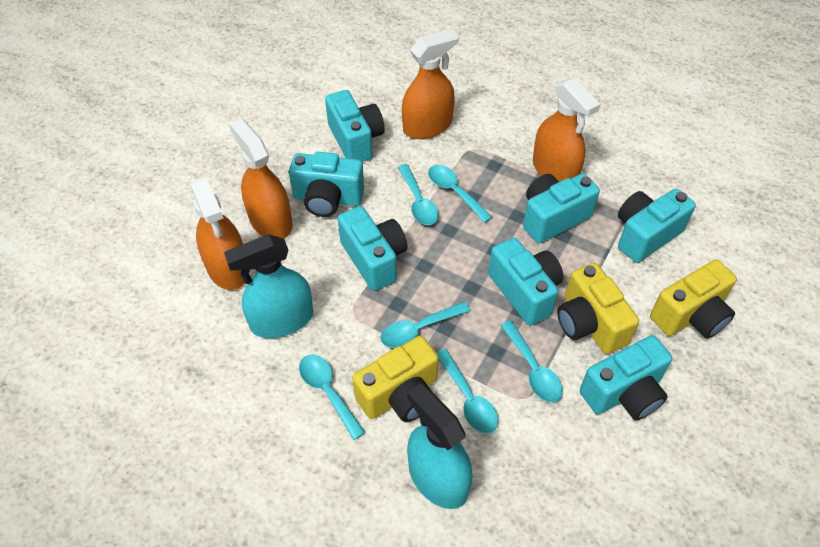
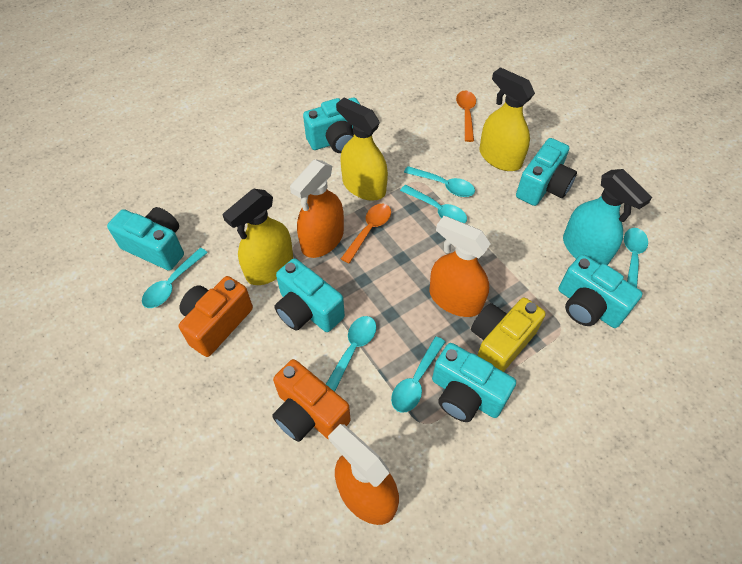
orange camera: 0 -> 2
orange spoon: 0 -> 2
orange spray bottle: 4 -> 3
turquoise camera: 7 -> 6
turquoise spray bottle: 2 -> 1
yellow camera: 3 -> 1
yellow spray bottle: 0 -> 3

